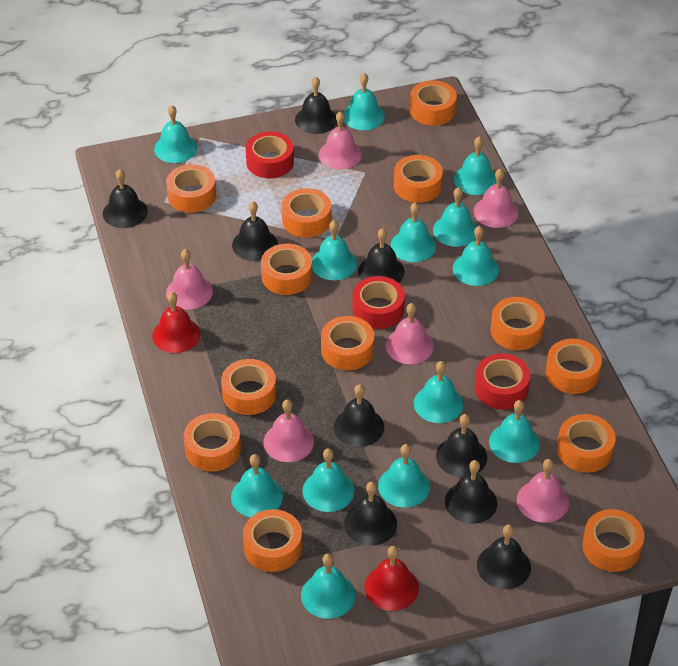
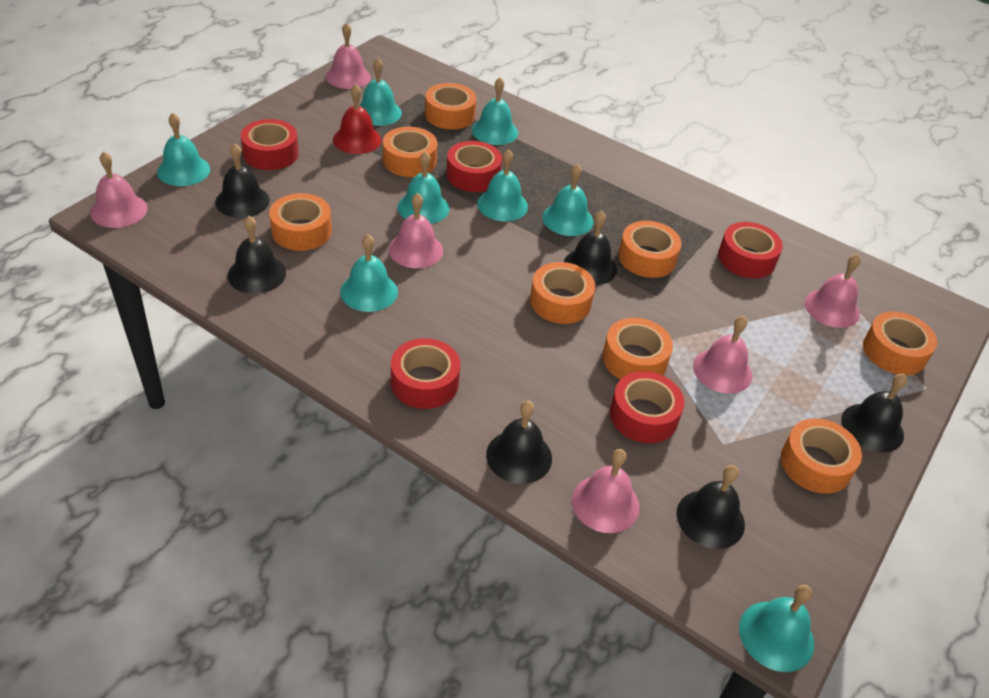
black bell: 9 -> 6
orange tape: 13 -> 8
red bell: 2 -> 1
red tape: 3 -> 5
turquoise bell: 13 -> 8

